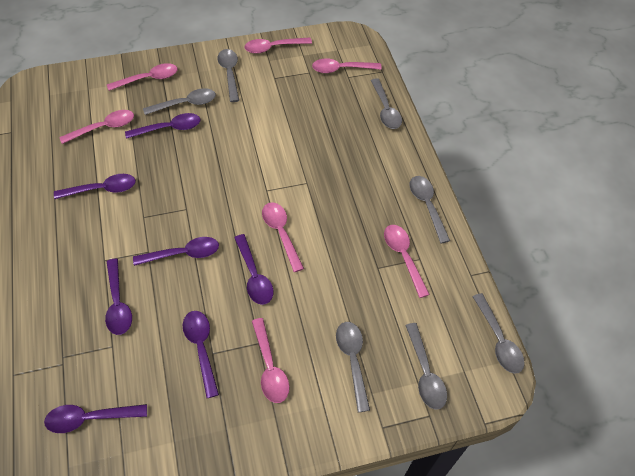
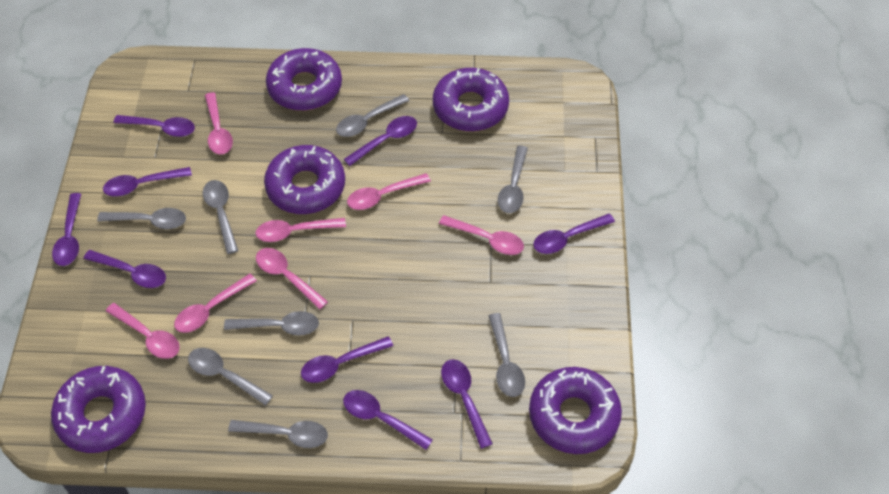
grey spoon: 7 -> 8
purple donut: 0 -> 5
purple spoon: 7 -> 9

